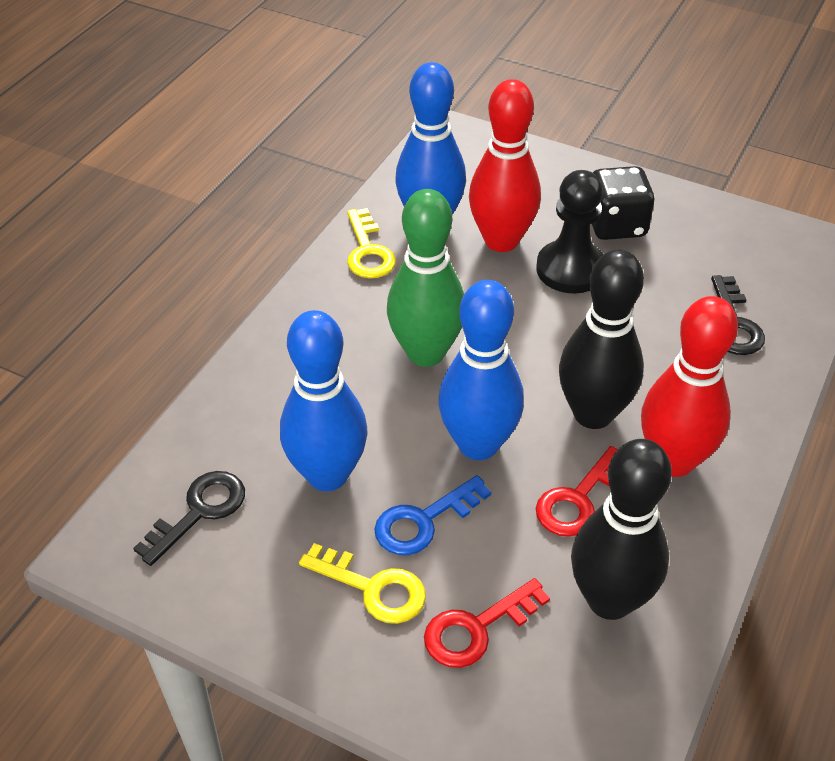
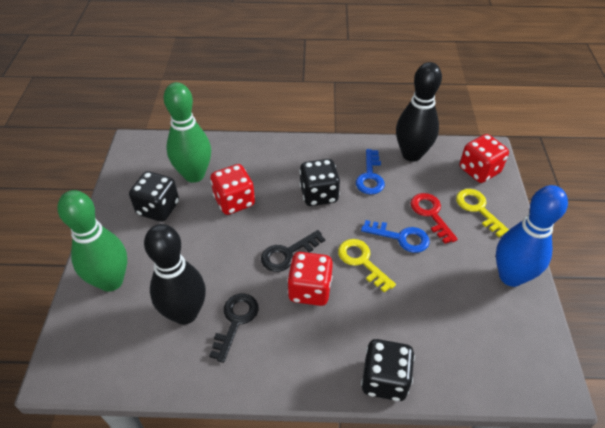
black dice: 1 -> 3
black pawn: 1 -> 0
blue bowling pin: 3 -> 1
blue key: 1 -> 2
green bowling pin: 1 -> 2
red bowling pin: 2 -> 0
red dice: 0 -> 3
red key: 2 -> 1

